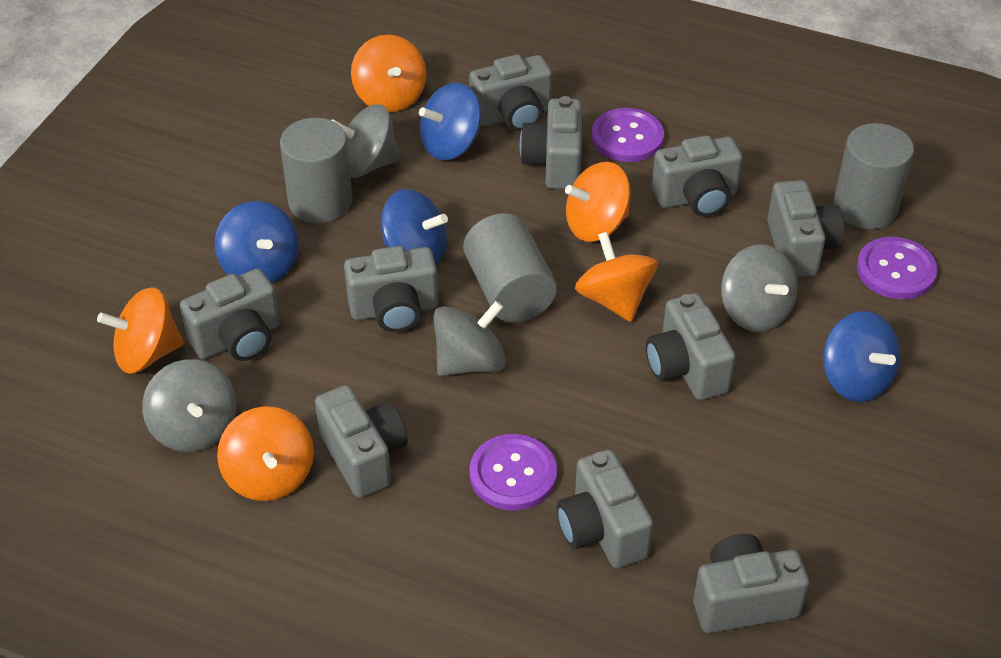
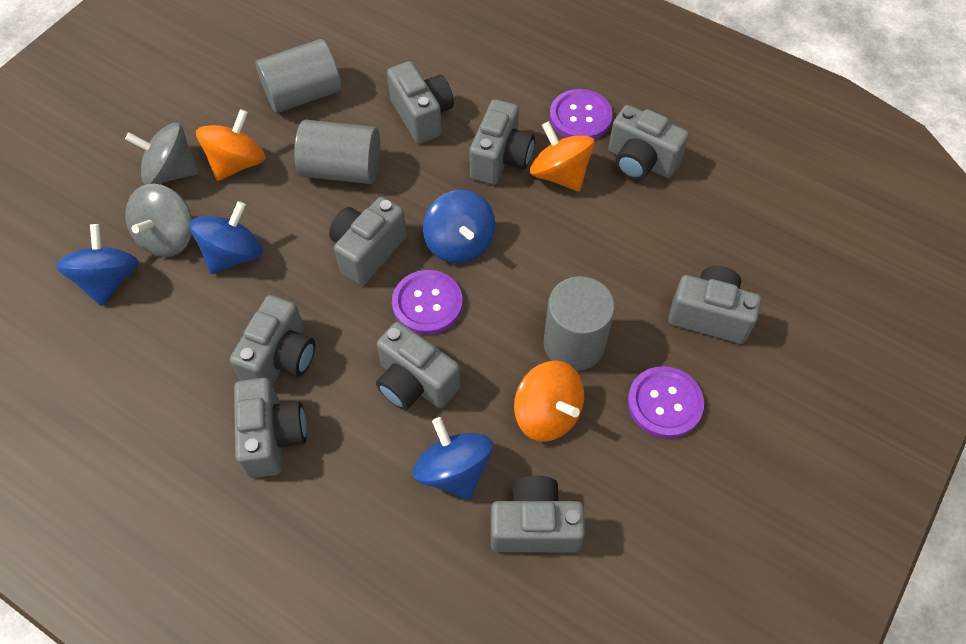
grey camera: 10 -> 9
grey spinning top: 4 -> 2
orange spinning top: 5 -> 3

